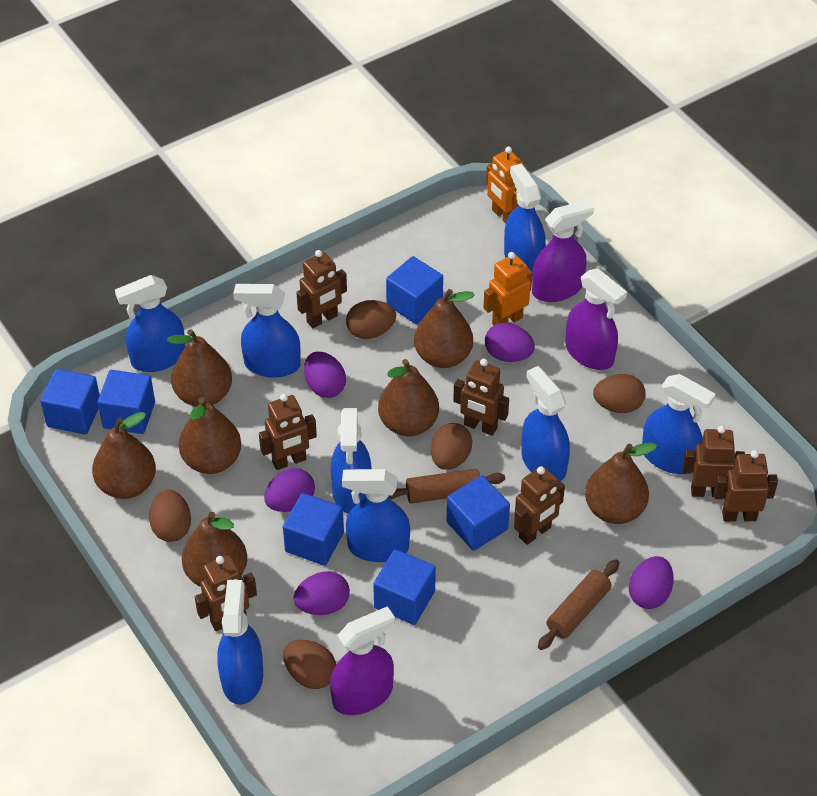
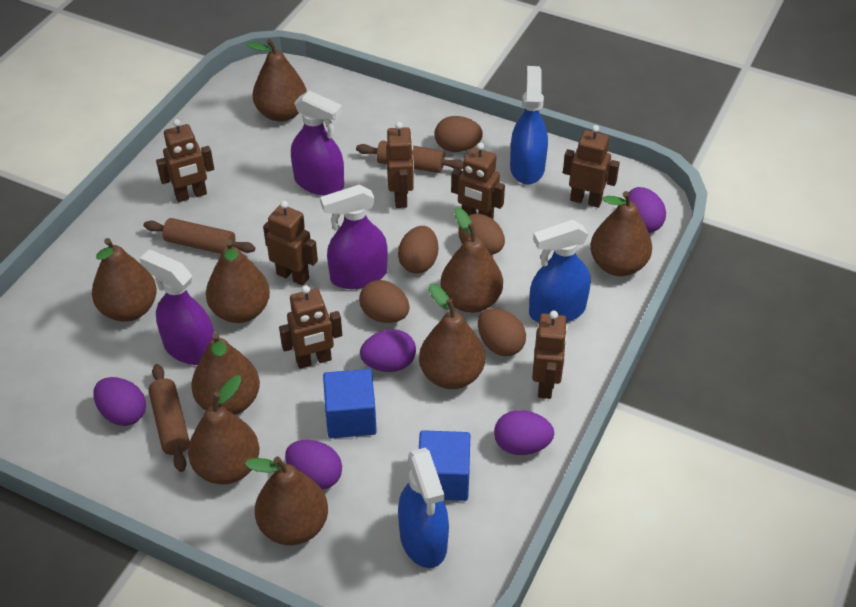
blue cube: 6 -> 2
blue spray bottle: 8 -> 3
brown pear: 7 -> 9
brown rolling pin: 2 -> 3
orange robot: 2 -> 0

